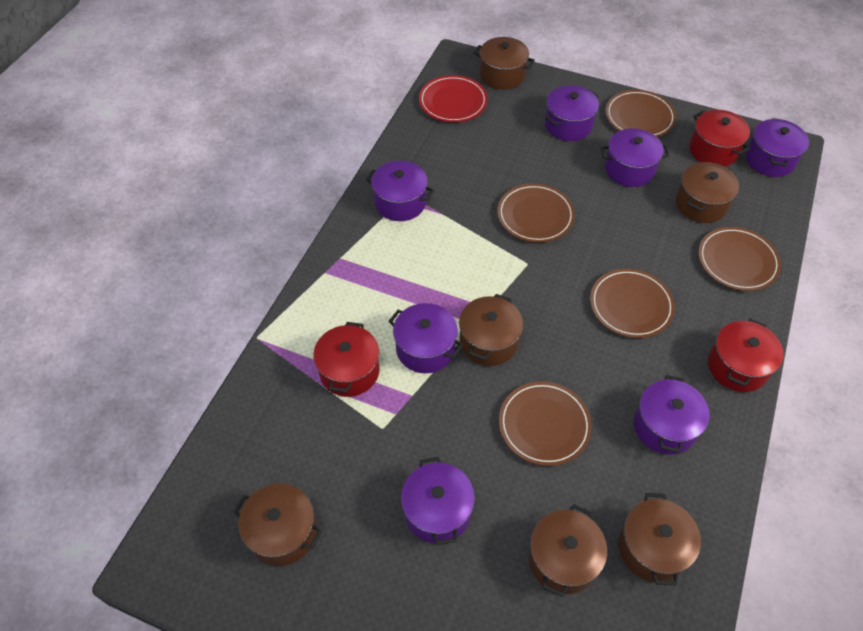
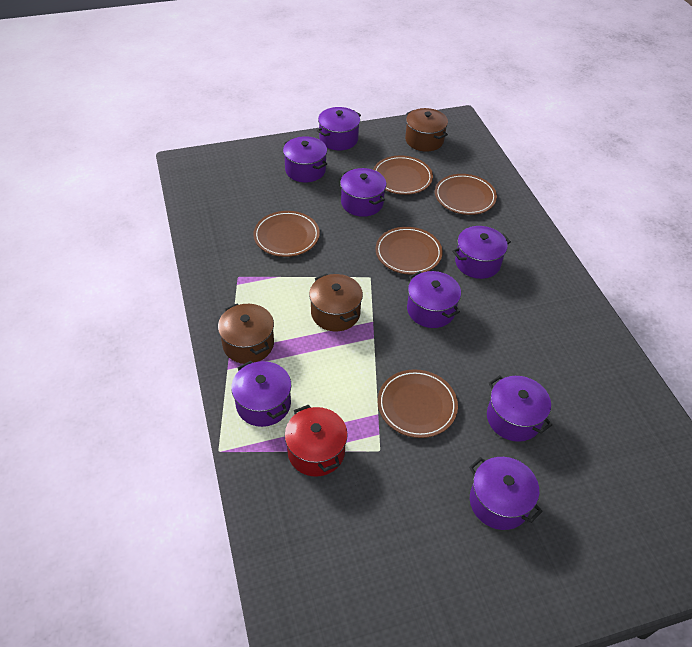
brown pot: 6 -> 3
purple pot: 7 -> 8
red plate: 1 -> 0
red pot: 3 -> 1

